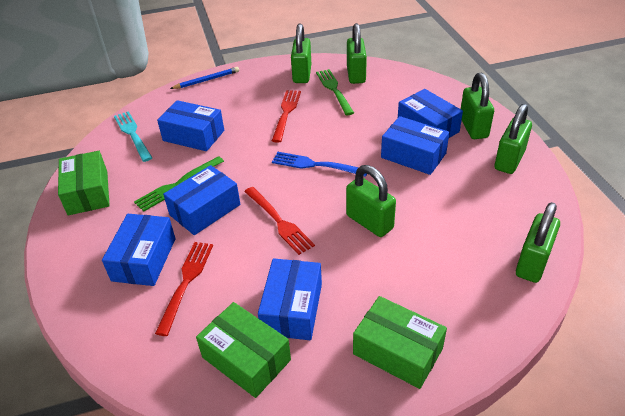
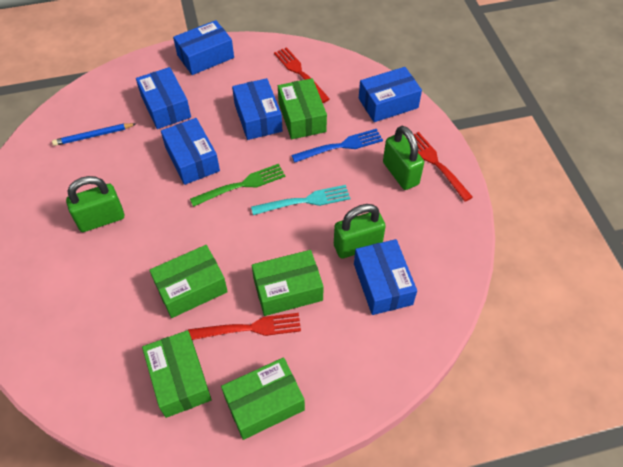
green box: 3 -> 5
green fork: 2 -> 1
green padlock: 6 -> 3

